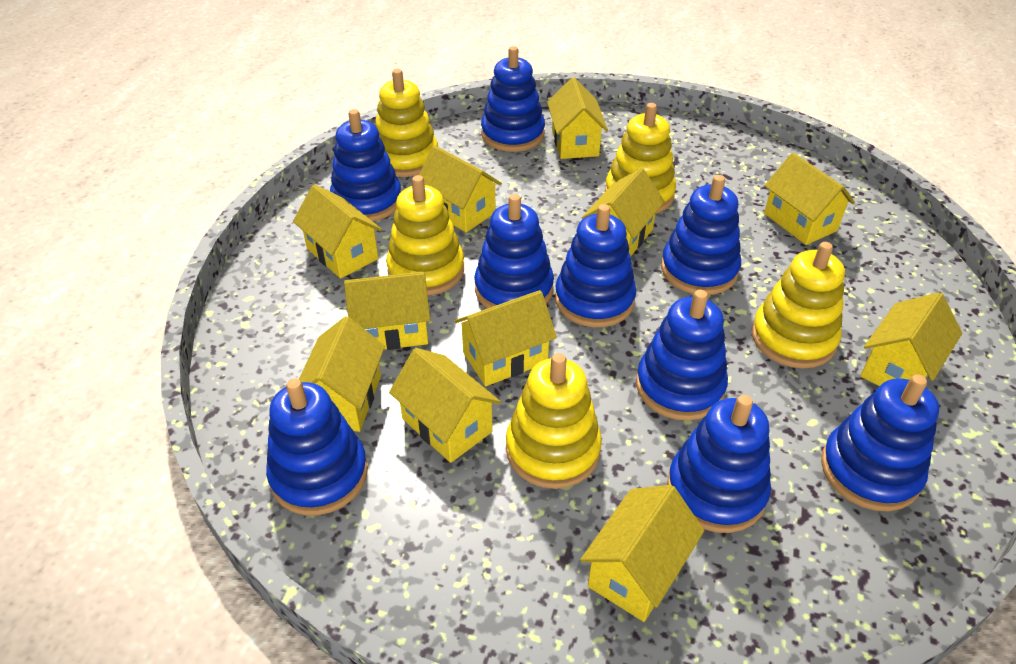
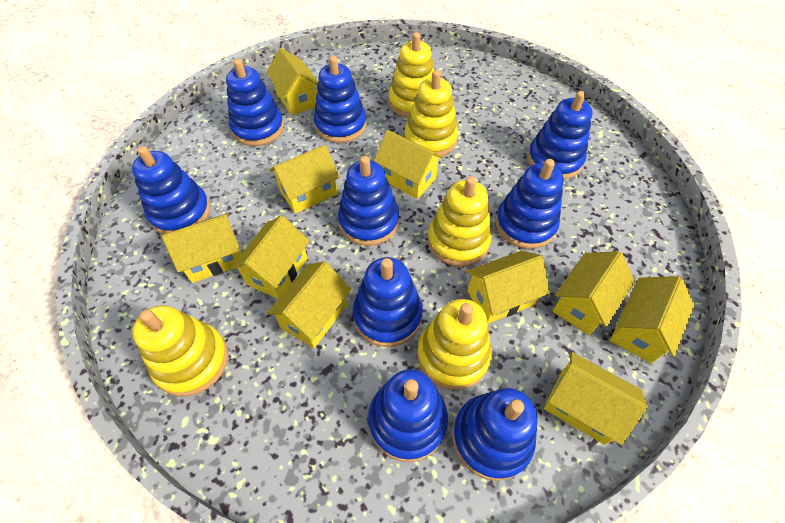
yellow house: 11 -> 10

